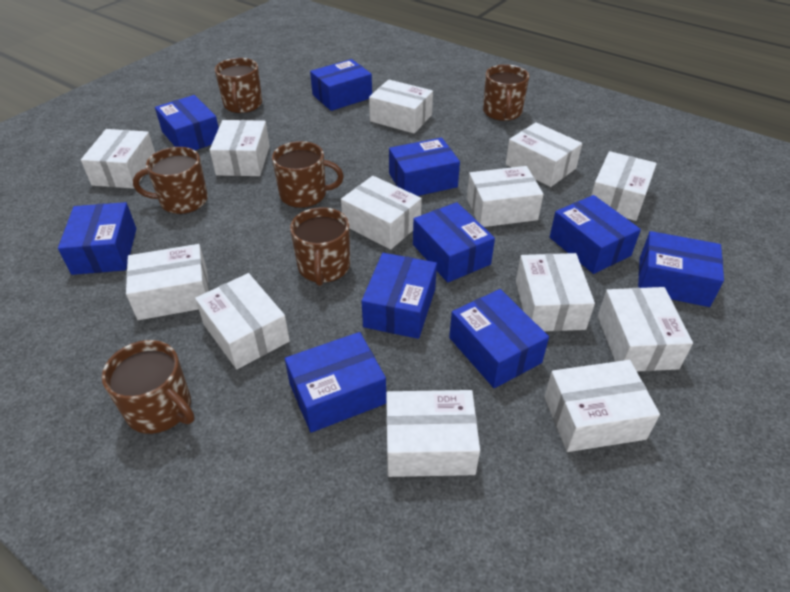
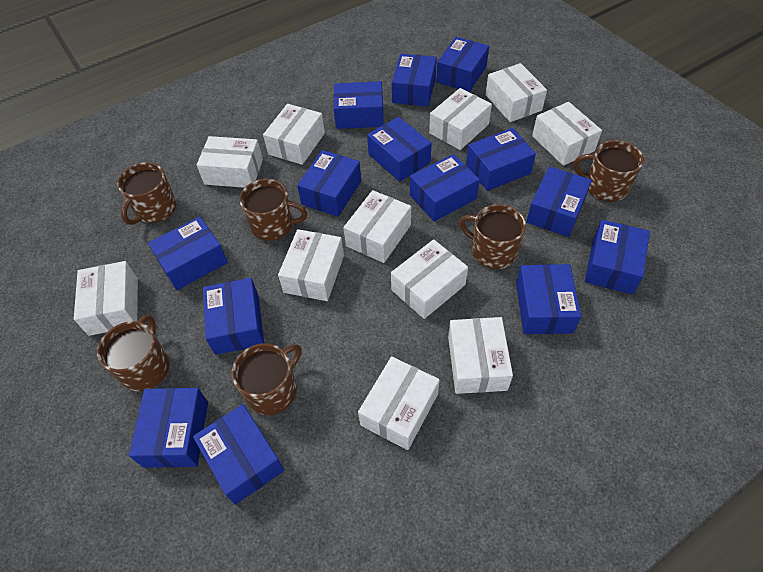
blue box: 10 -> 14
white box: 13 -> 11

